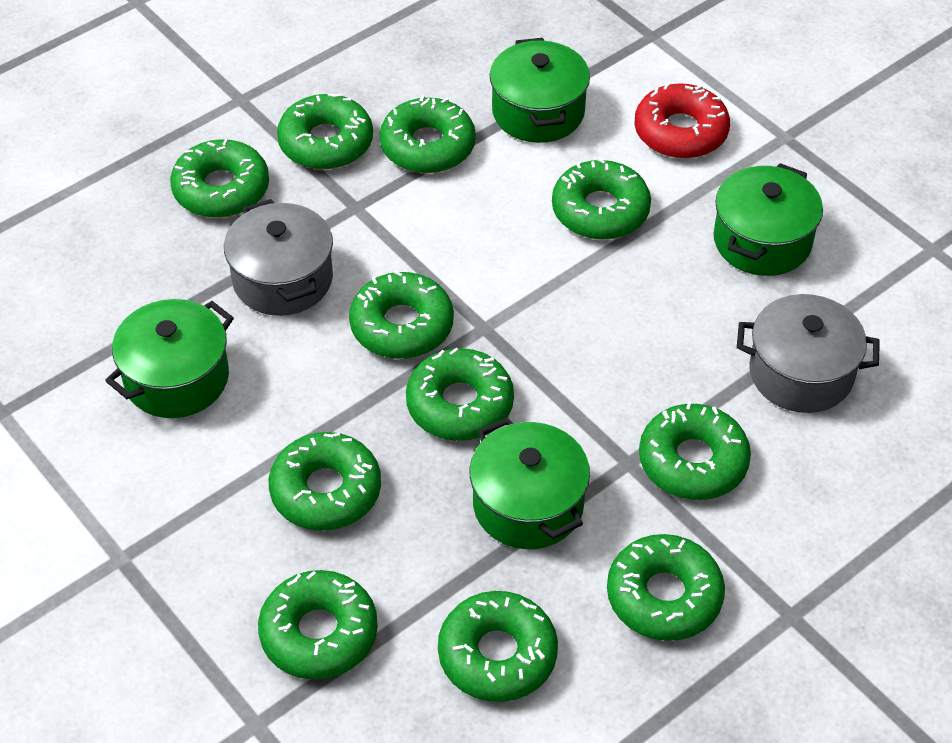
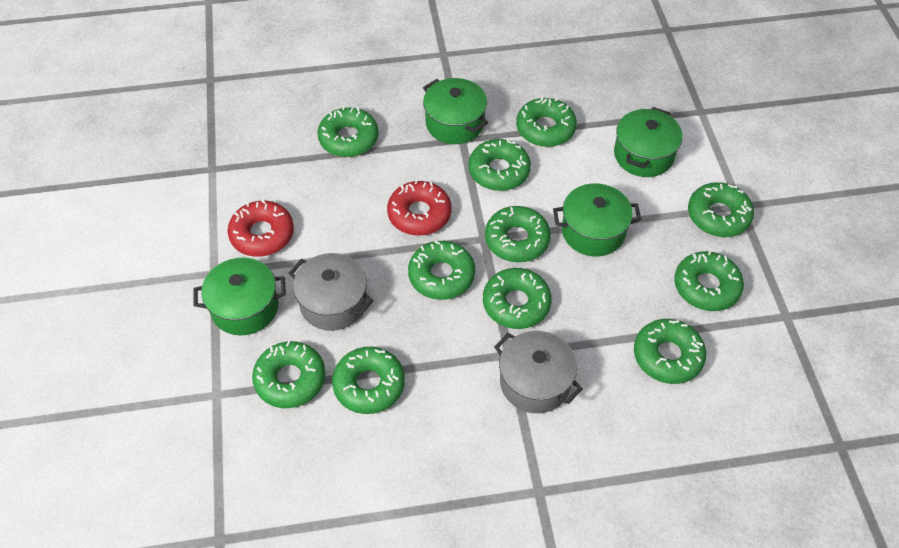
red donut: 1 -> 2

